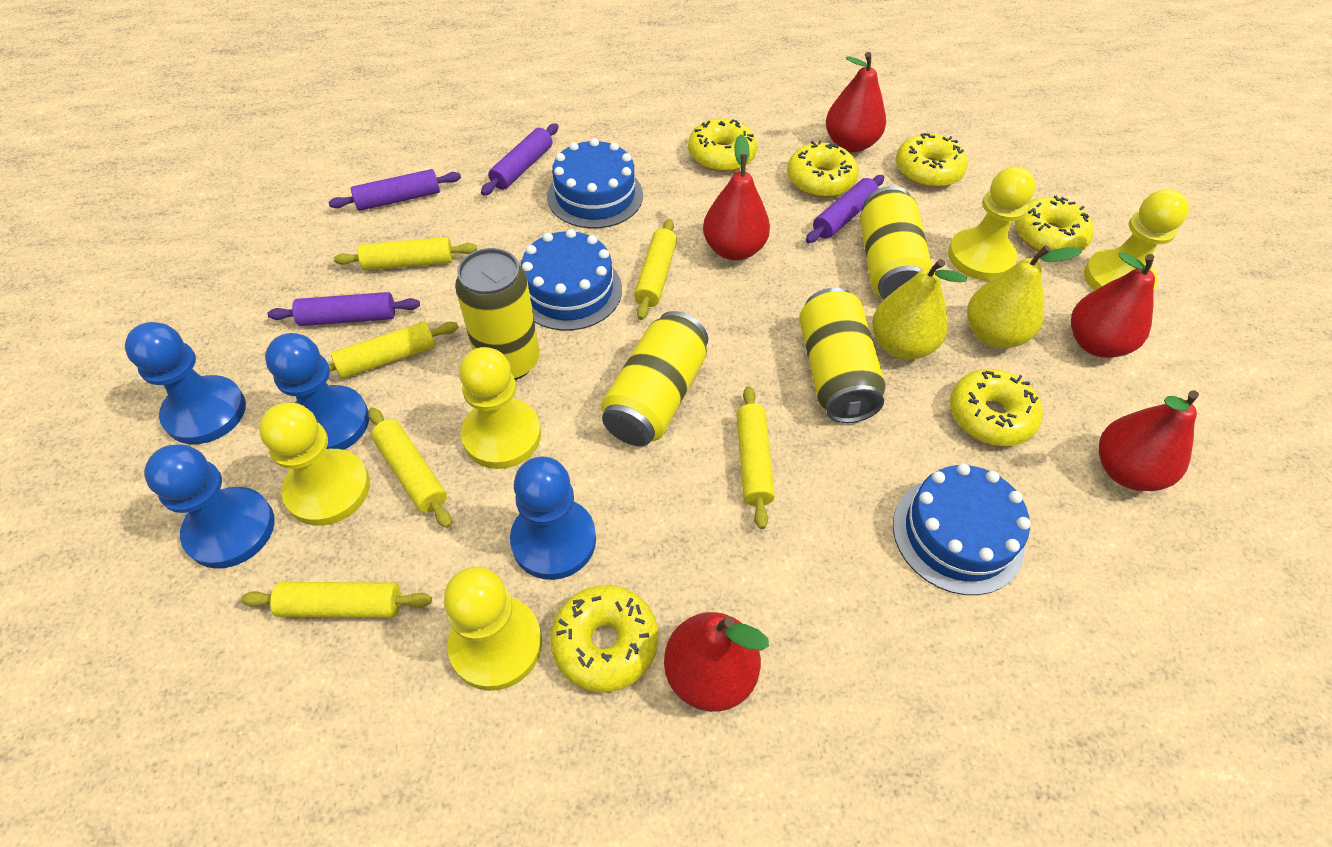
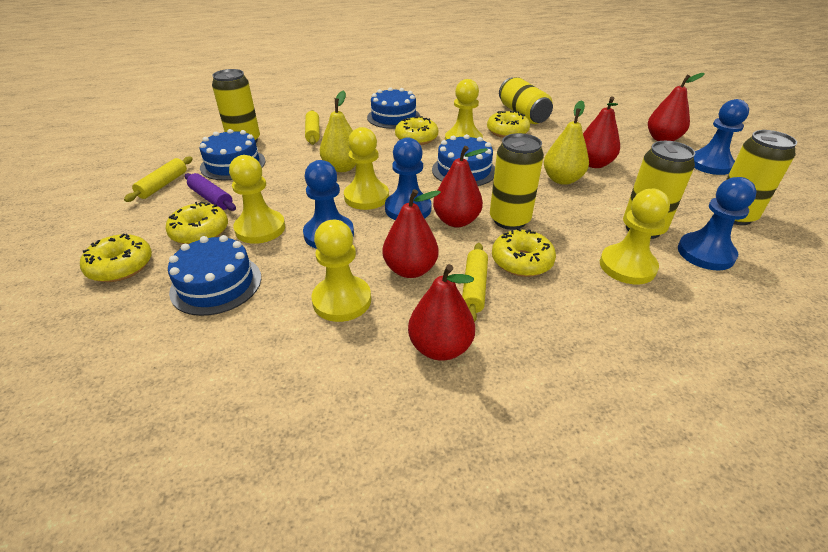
blue cake: 3 -> 4
purple rolling pin: 4 -> 1
yellow can: 4 -> 5
yellow donut: 6 -> 5
yellow rolling pin: 6 -> 3

